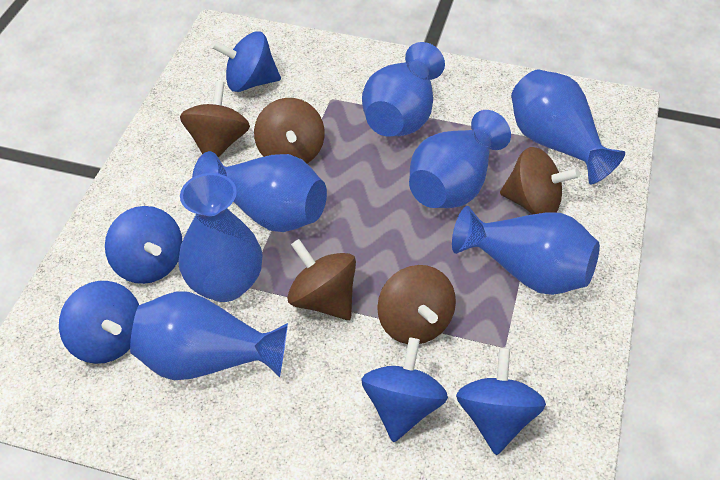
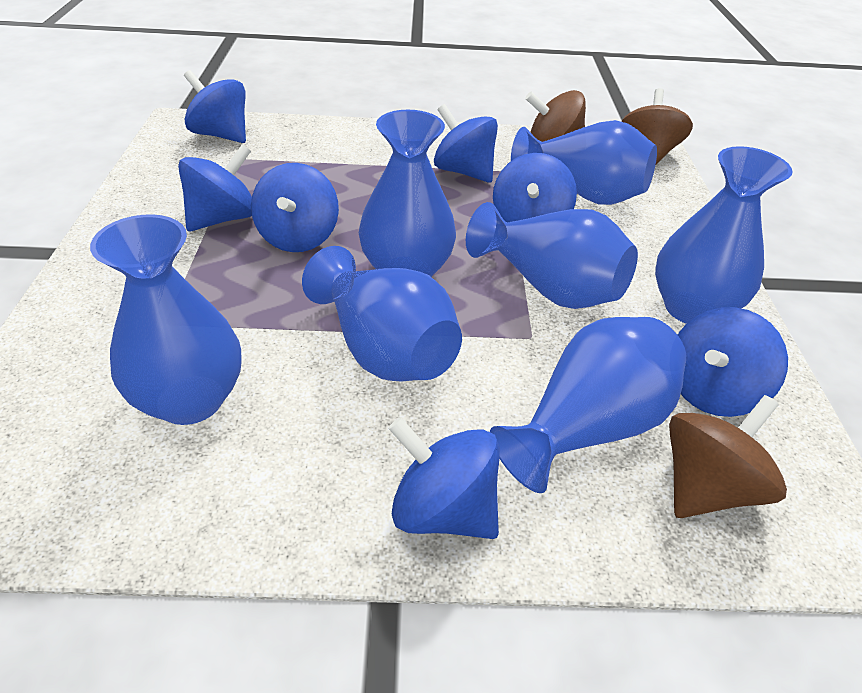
blue spinning top: 5 -> 7
brown spinning top: 5 -> 3

